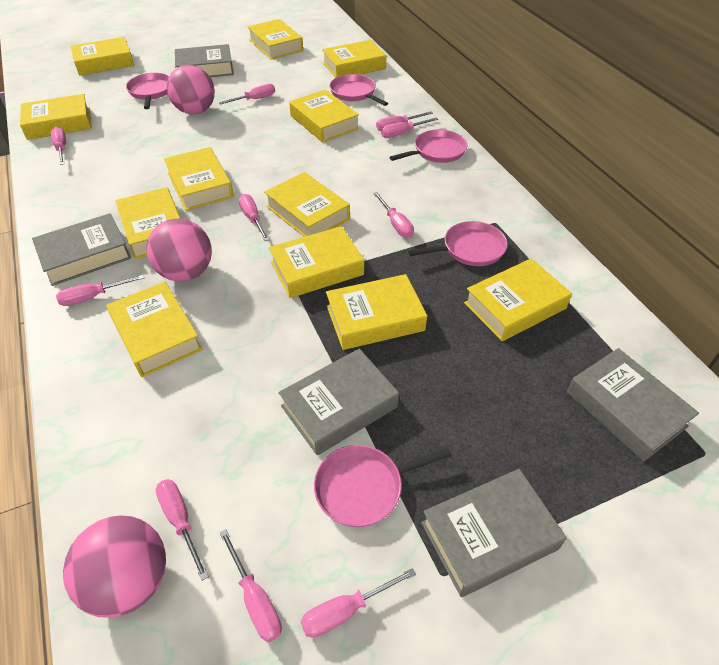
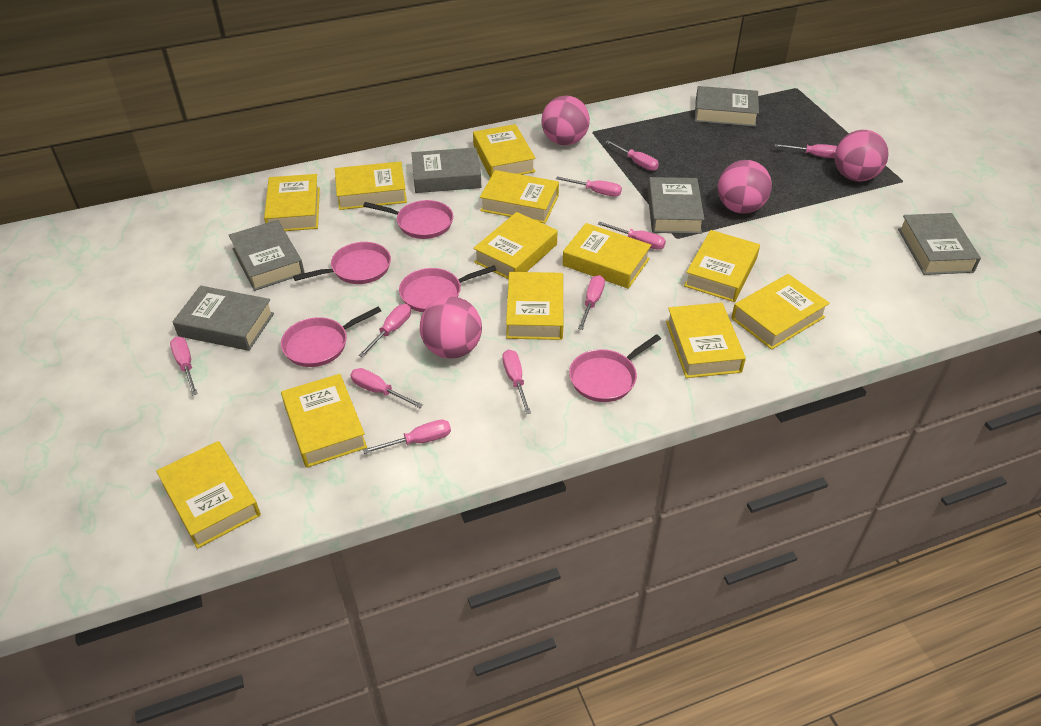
grey book: 5 -> 6
pink ball: 3 -> 4

